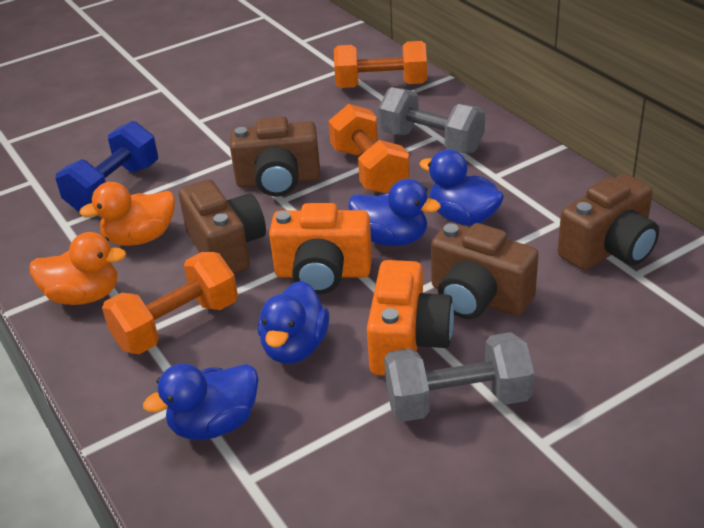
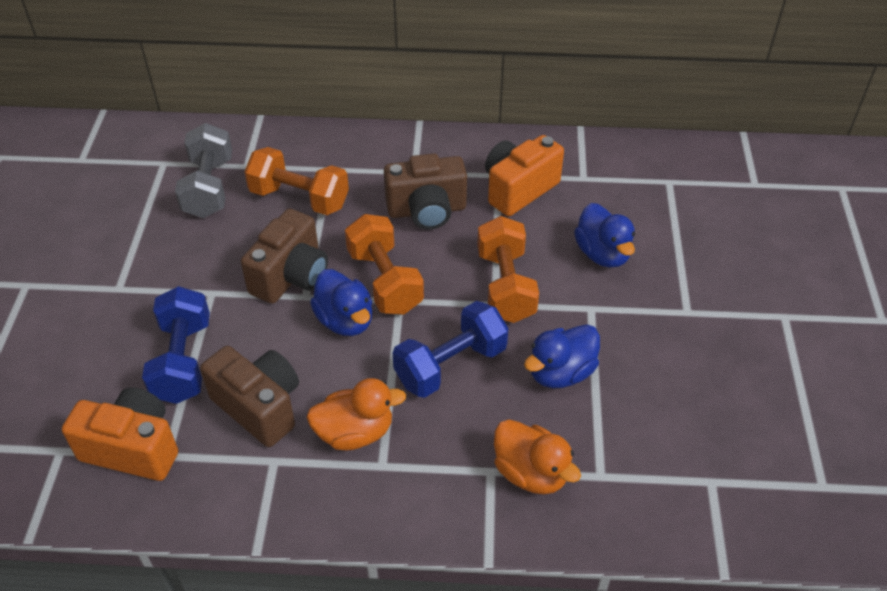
blue duck: 4 -> 3
blue dumbbell: 1 -> 2
brown camera: 4 -> 3
grey dumbbell: 2 -> 1

